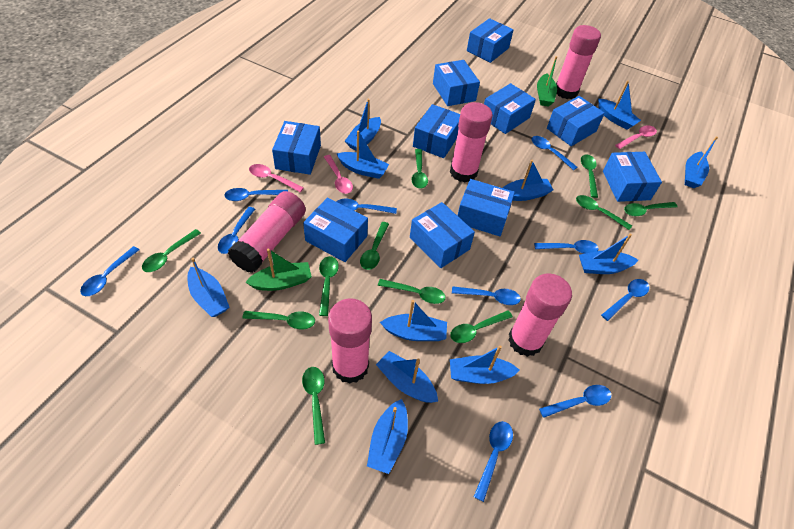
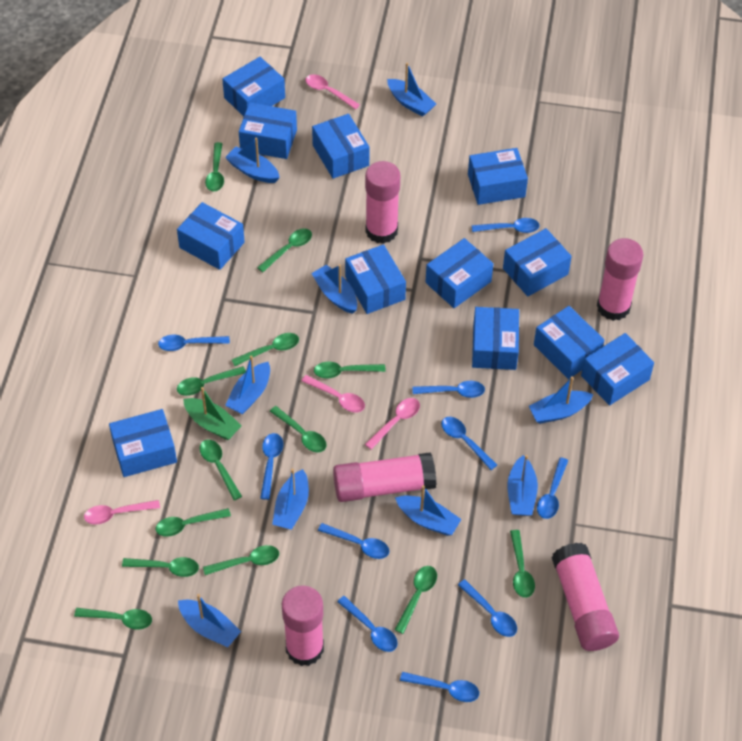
blue boat: 11 -> 9
blue box: 10 -> 12
green boat: 2 -> 1
green spoon: 11 -> 13
pink spoon: 3 -> 4

